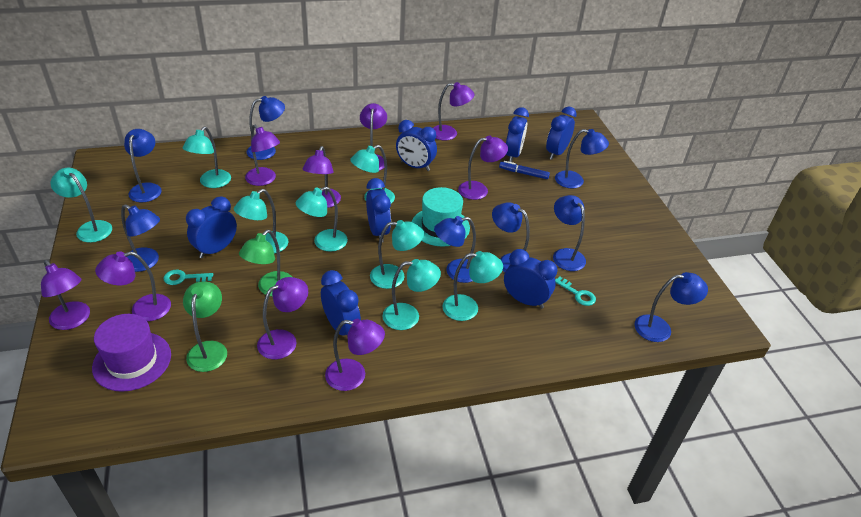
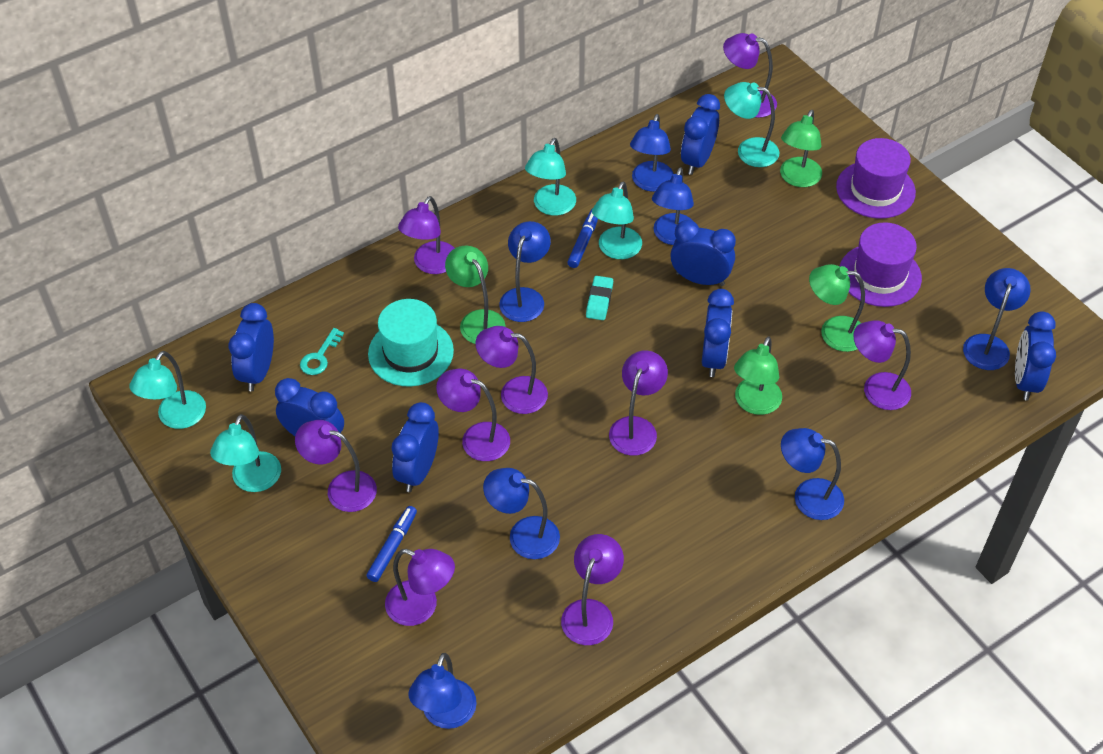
blue lamp: 8 -> 7
blue marker: 1 -> 2
green lamp: 2 -> 4
purple hat: 1 -> 2
turquoise eraser: 0 -> 1
turquoise key: 2 -> 1
turquoise lamp: 8 -> 5

